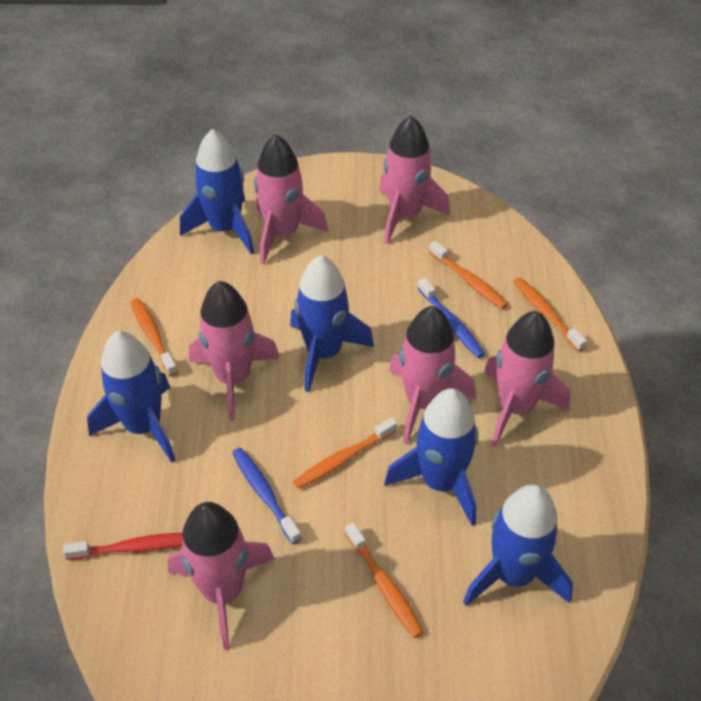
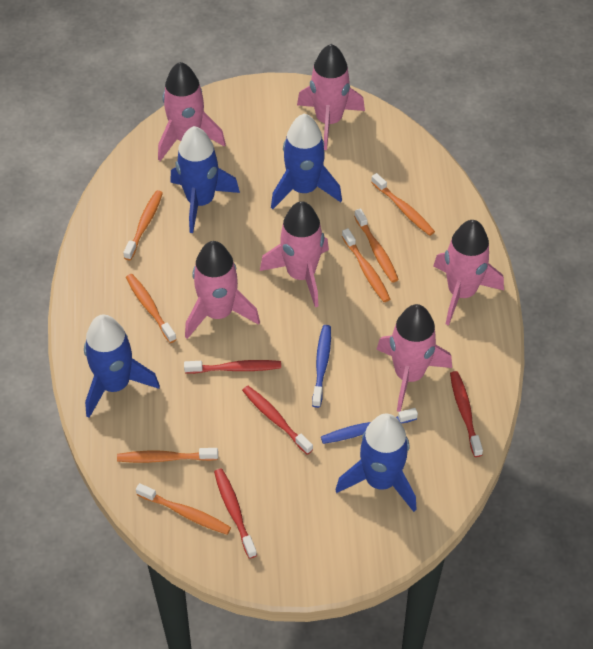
blue rocket: 5 -> 4
orange toothbrush: 5 -> 7
red toothbrush: 1 -> 4

